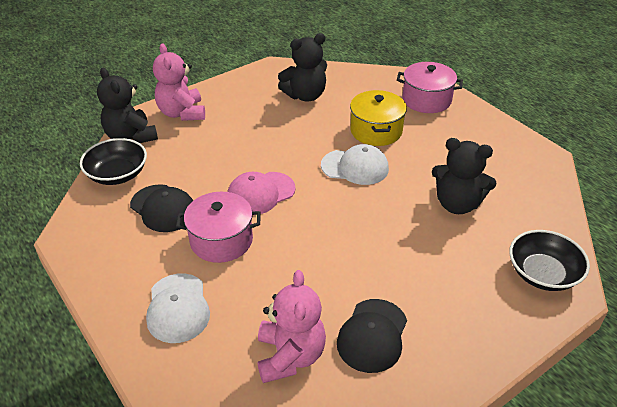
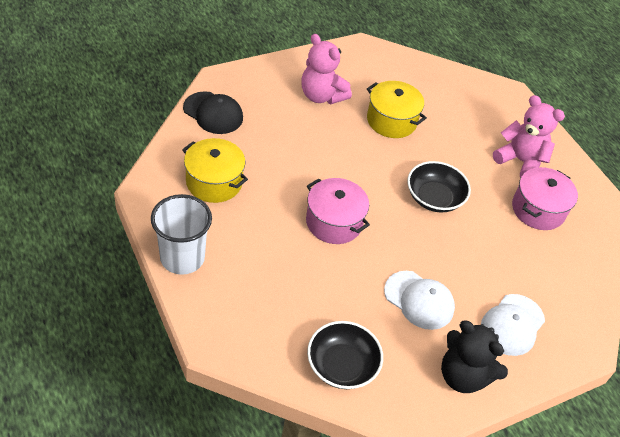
black cap: 2 -> 1
black teddy bear: 3 -> 1
pink cap: 1 -> 0
white cup: 0 -> 1
yellow pot: 1 -> 2

